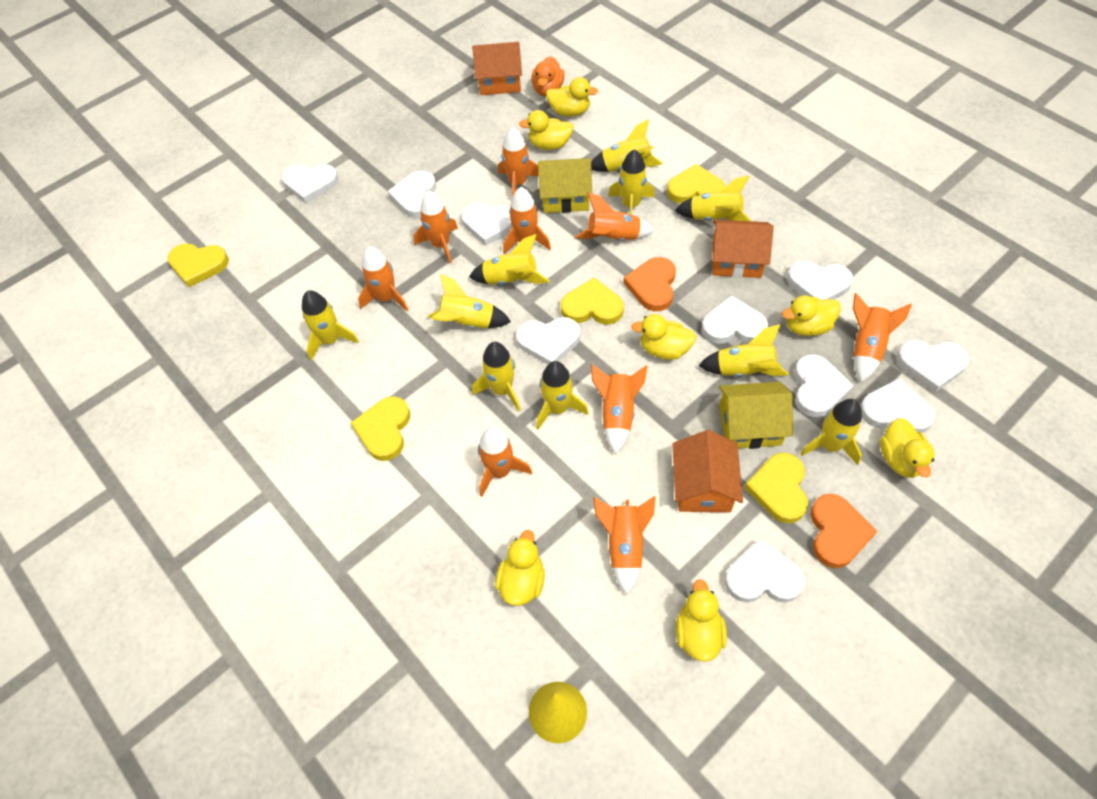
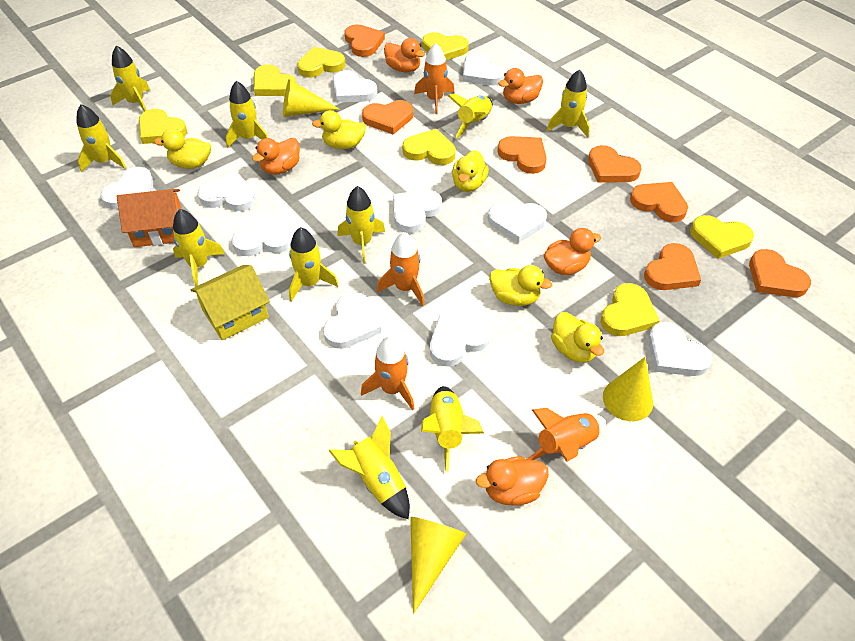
orange duck: 1 -> 5
orange heart: 2 -> 7
orange house: 3 -> 1
orange rocket: 9 -> 4
yellow cone: 1 -> 3
yellow duck: 7 -> 5
yellow heart: 5 -> 7
yellow house: 2 -> 1

